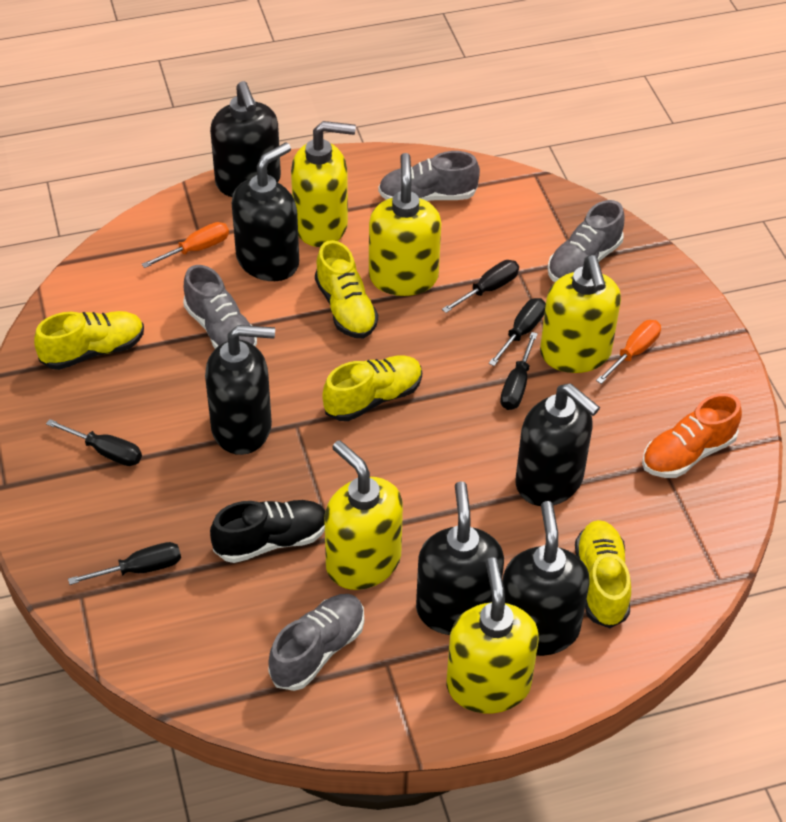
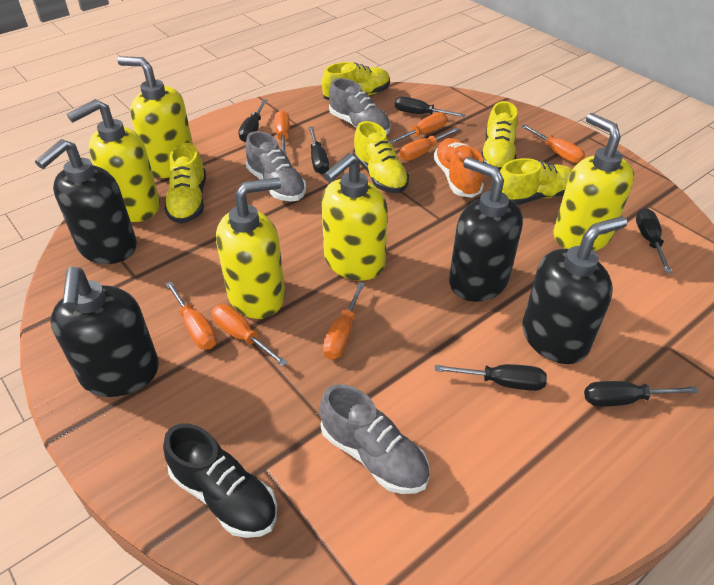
black screwdriver: 5 -> 6
black soap dispenser: 6 -> 4
grey shoe: 4 -> 3
orange screwdriver: 2 -> 7
yellow shoe: 4 -> 5

